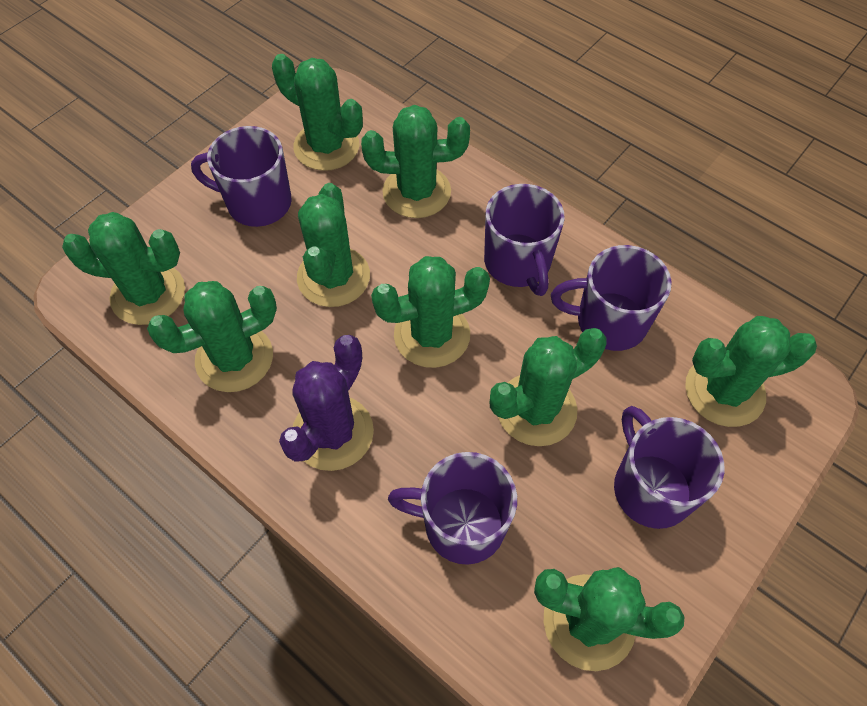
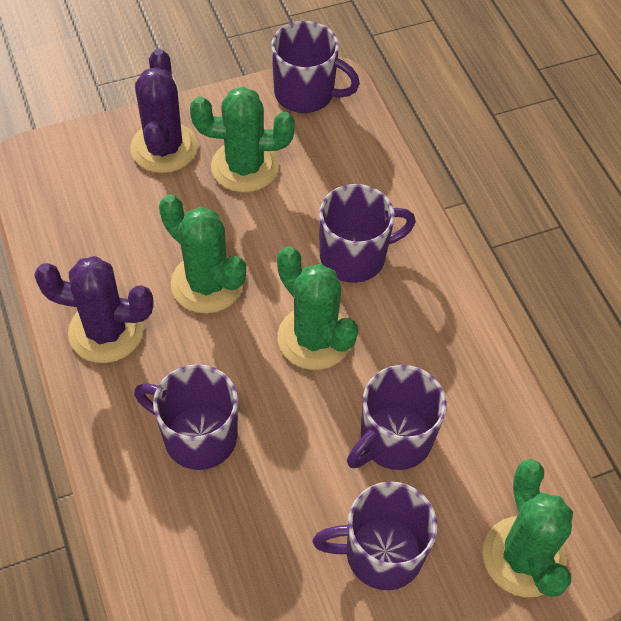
green cactus: 9 -> 4
purple cactus: 1 -> 2

